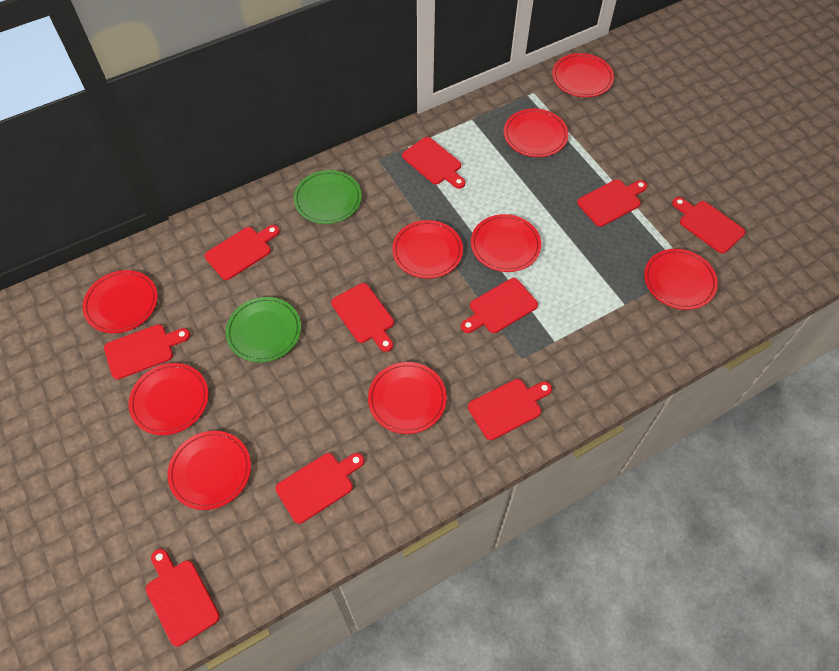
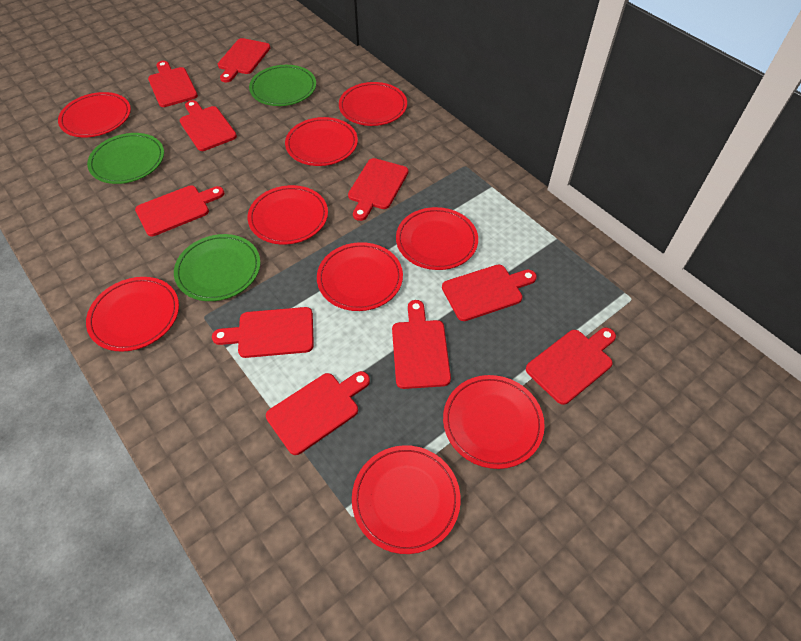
green plate: 2 -> 3

